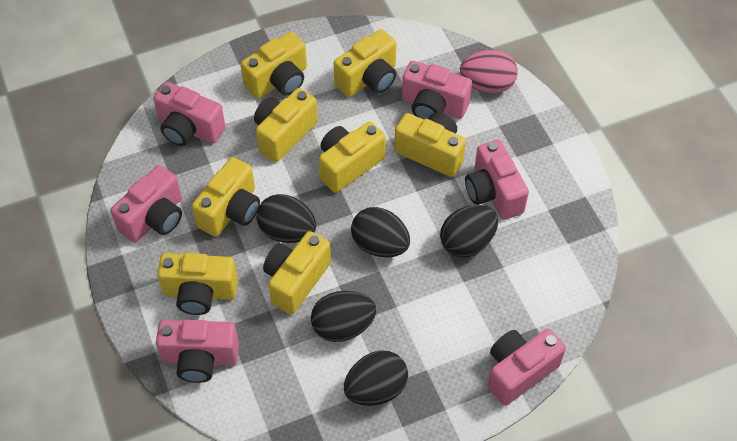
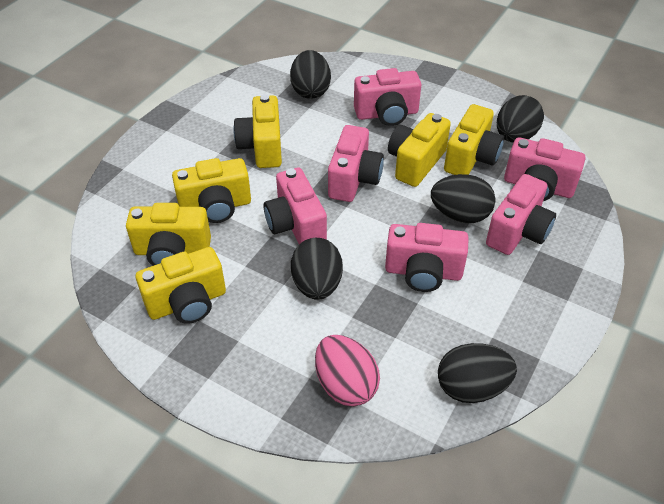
yellow camera: 8 -> 6

